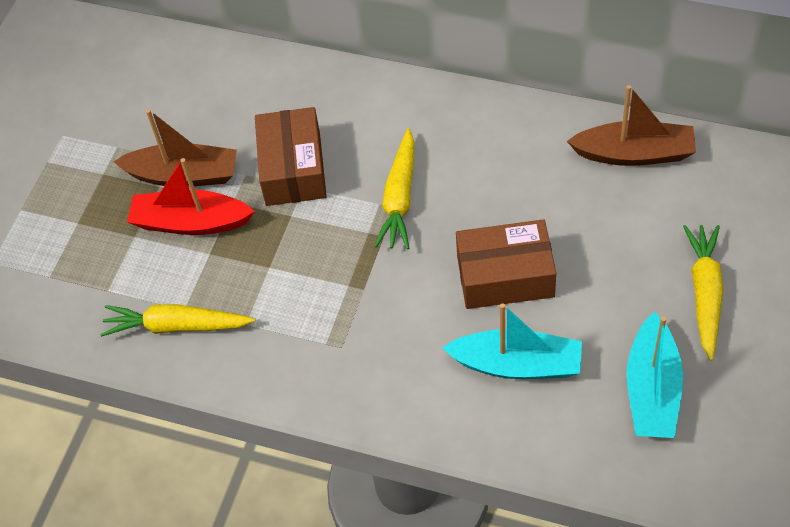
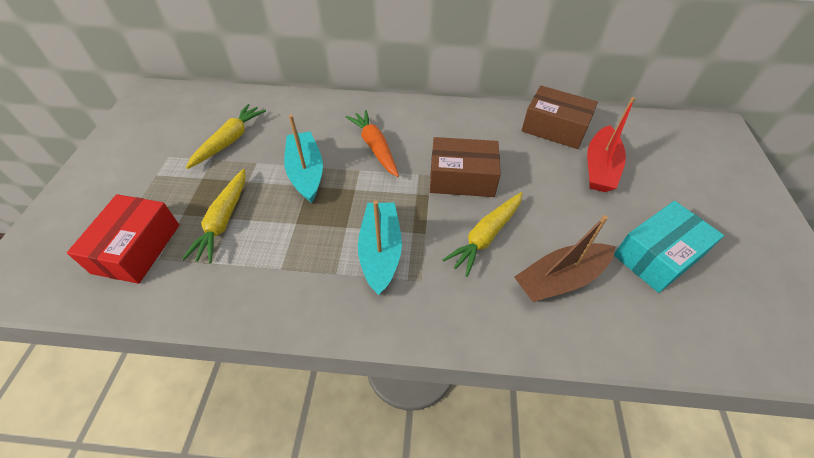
brown boat: 2 -> 1
orange carrot: 0 -> 1
red box: 0 -> 1
turquoise box: 0 -> 1

